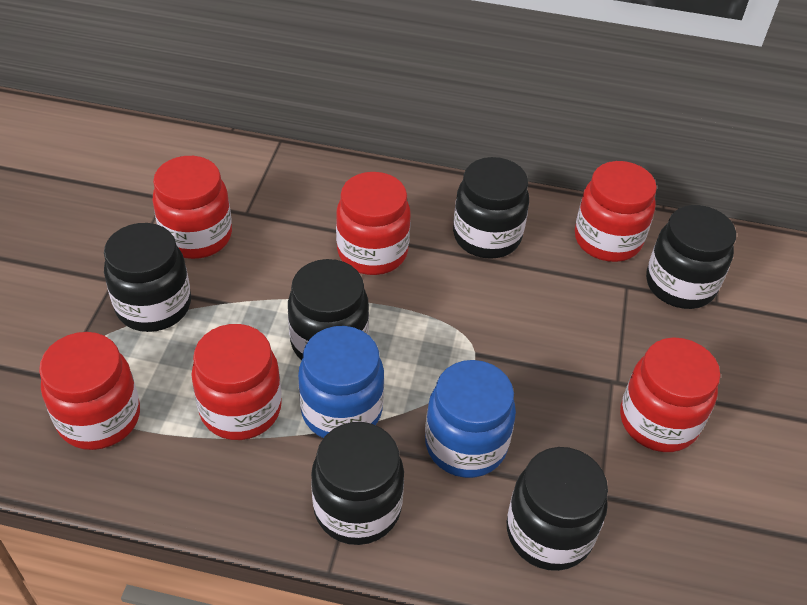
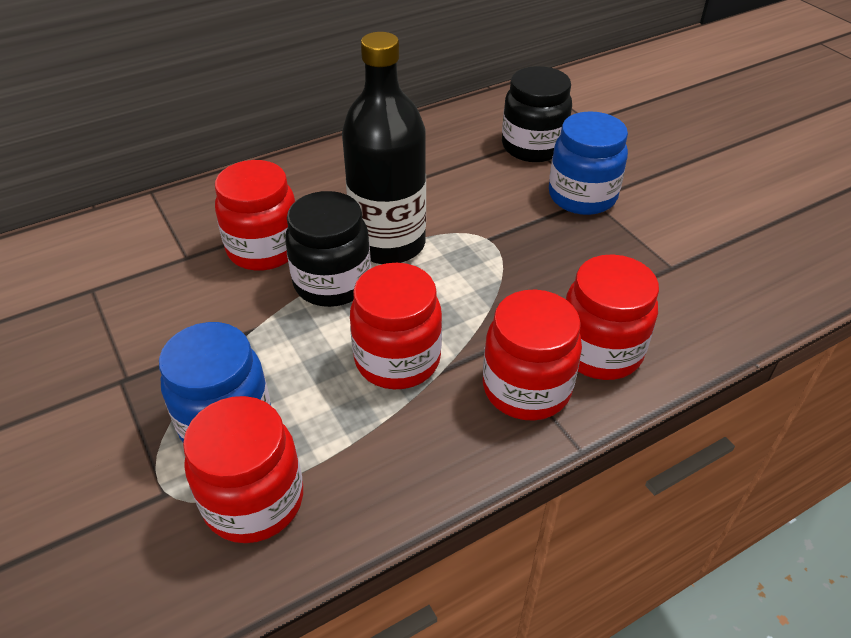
black bottle: 0 -> 1
black jar: 6 -> 2
red jar: 6 -> 5

